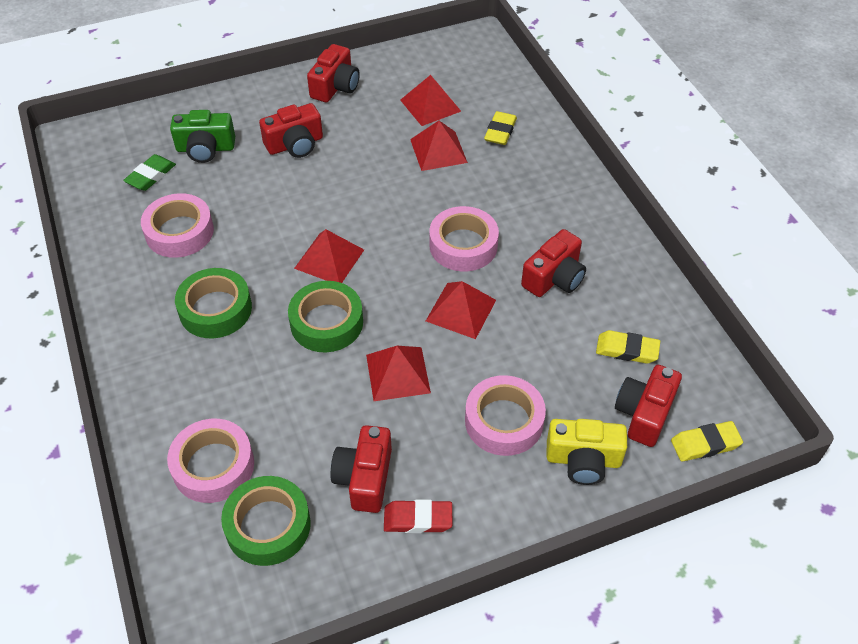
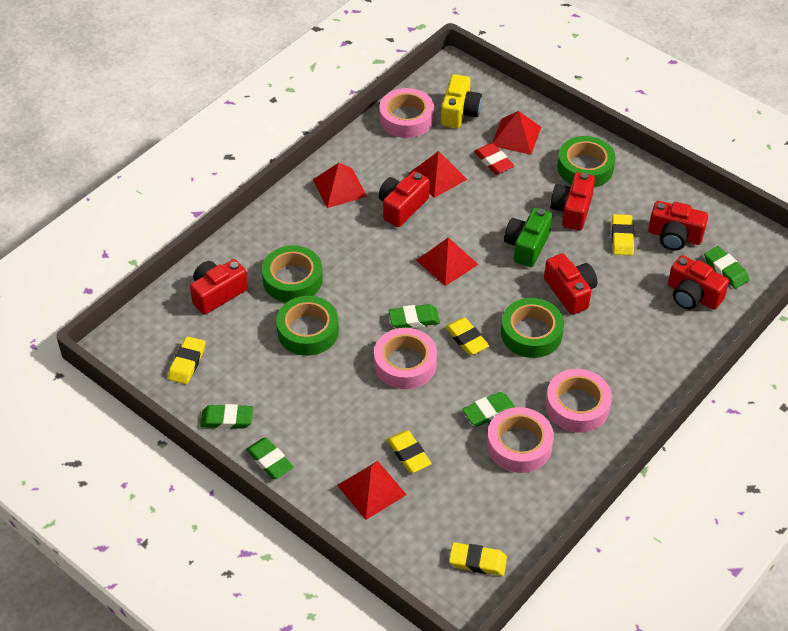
green eraser: 1 -> 5
green tape: 3 -> 4
red camera: 5 -> 6
yellow eraser: 3 -> 5

